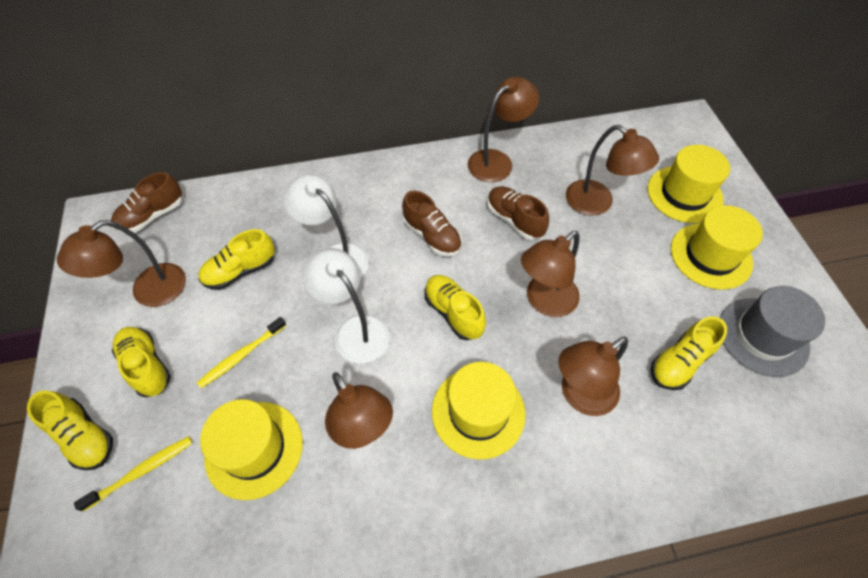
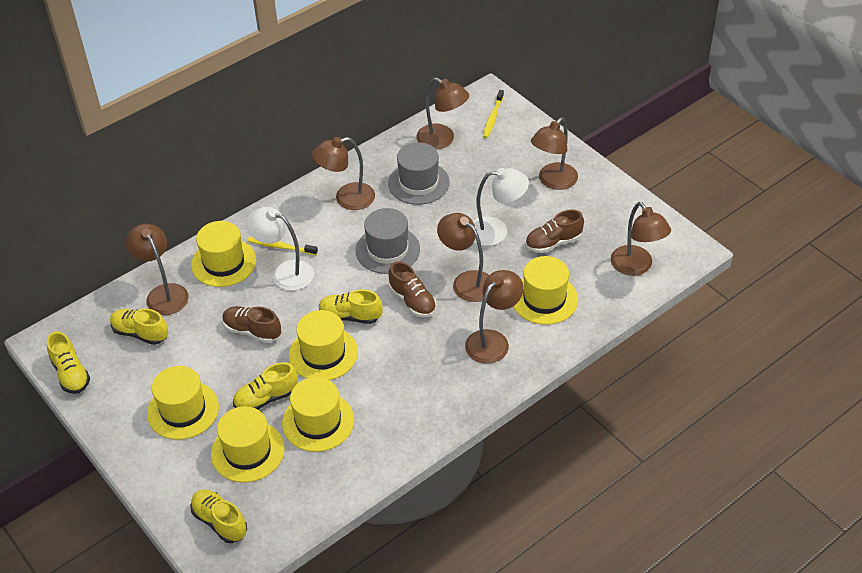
brown lamp: 6 -> 7
grey hat: 1 -> 2
yellow hat: 4 -> 6

